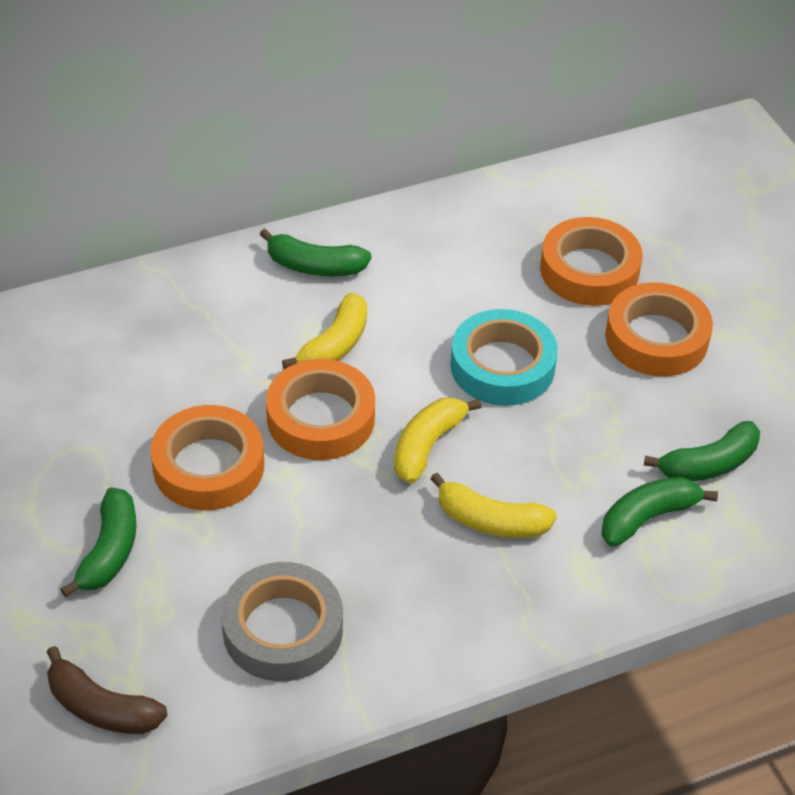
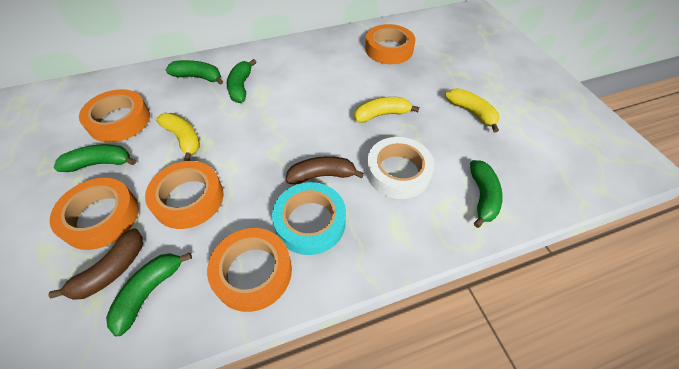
brown banana: 1 -> 2
green banana: 4 -> 5
grey tape: 1 -> 0
orange tape: 4 -> 5
white tape: 0 -> 1

